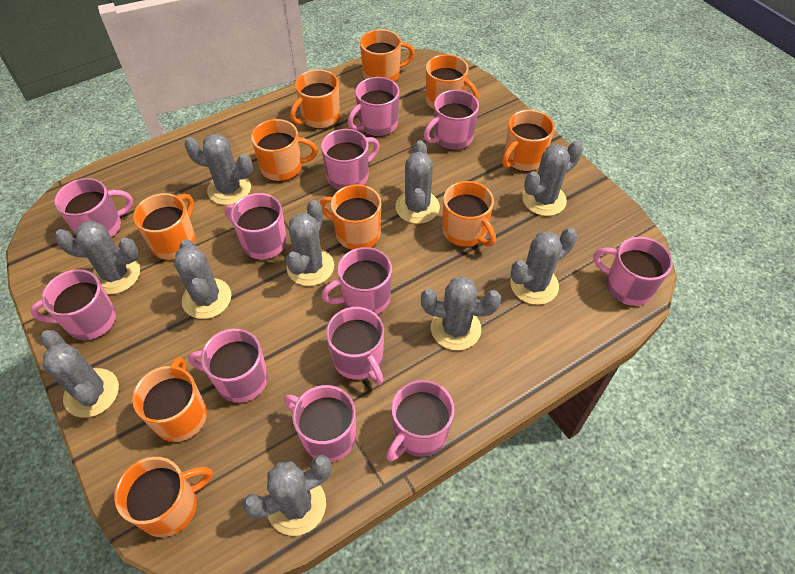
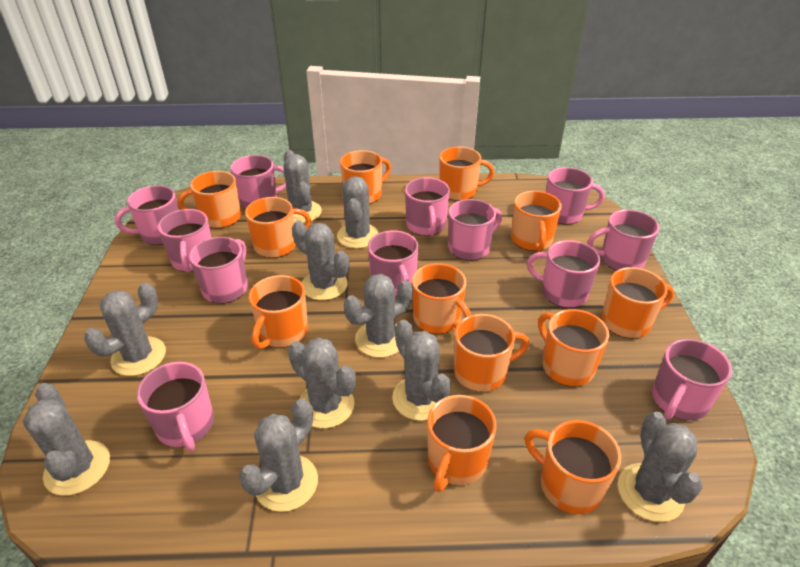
orange mug: 10 -> 12

